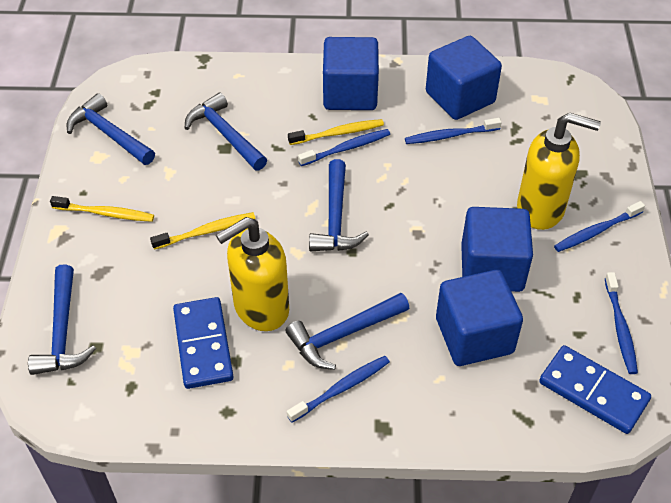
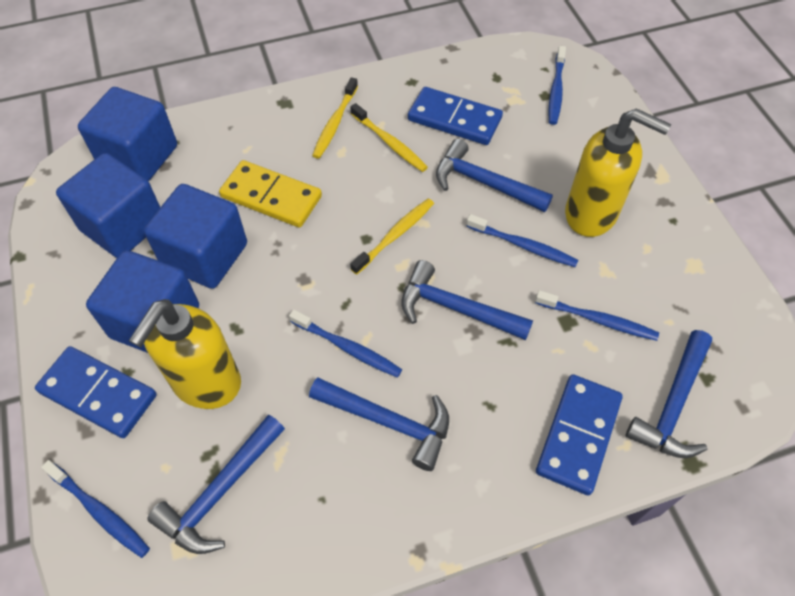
blue domino: 2 -> 3
yellow domino: 0 -> 1

